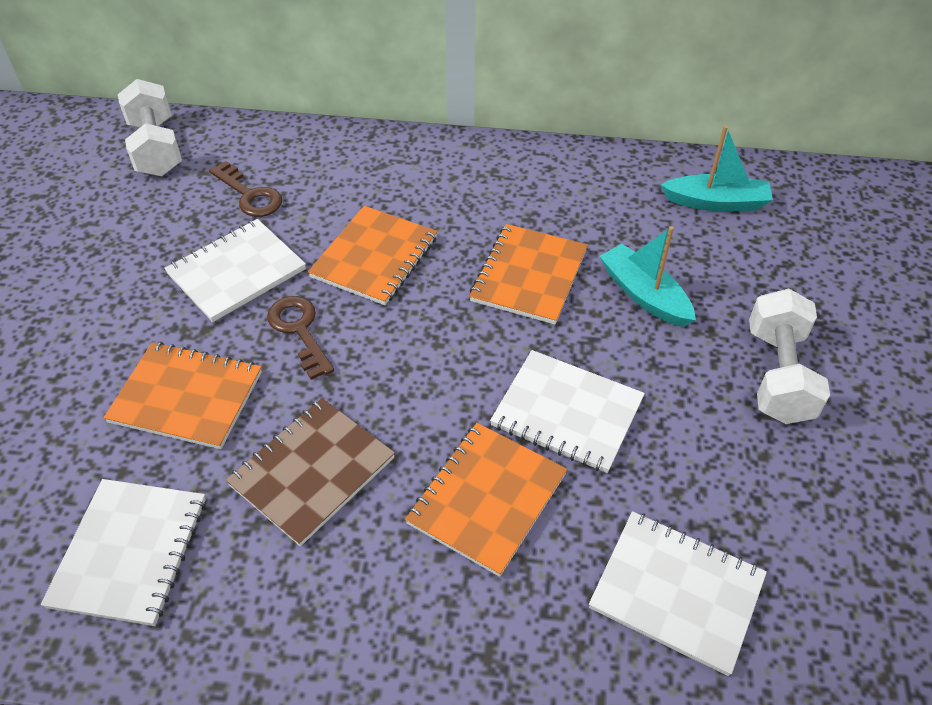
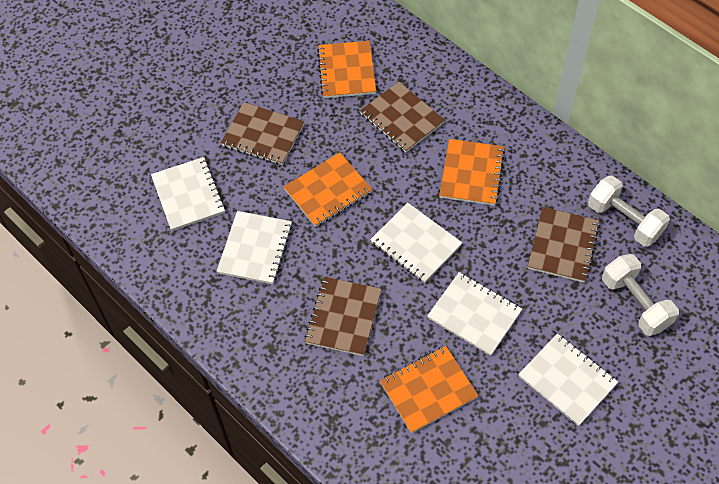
brown key: 2 -> 0
brown notebook: 1 -> 4
turquoise boat: 2 -> 0
white notebook: 4 -> 5

